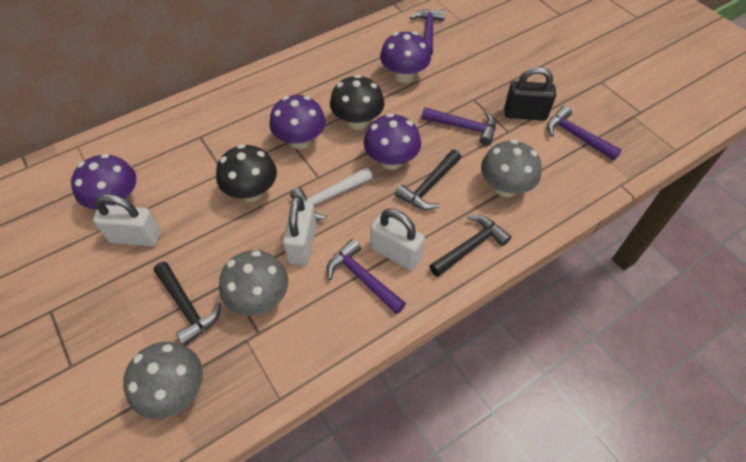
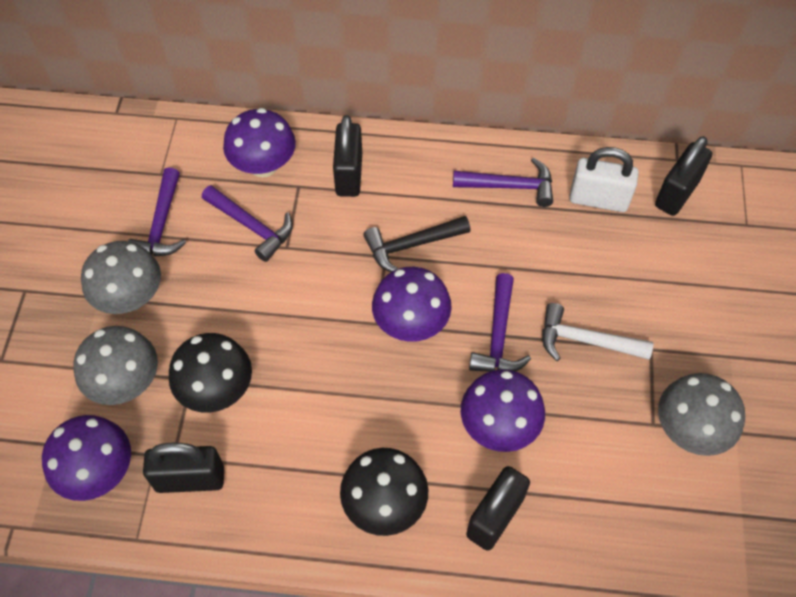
black hammer: 3 -> 1
black padlock: 1 -> 4
white padlock: 3 -> 1

